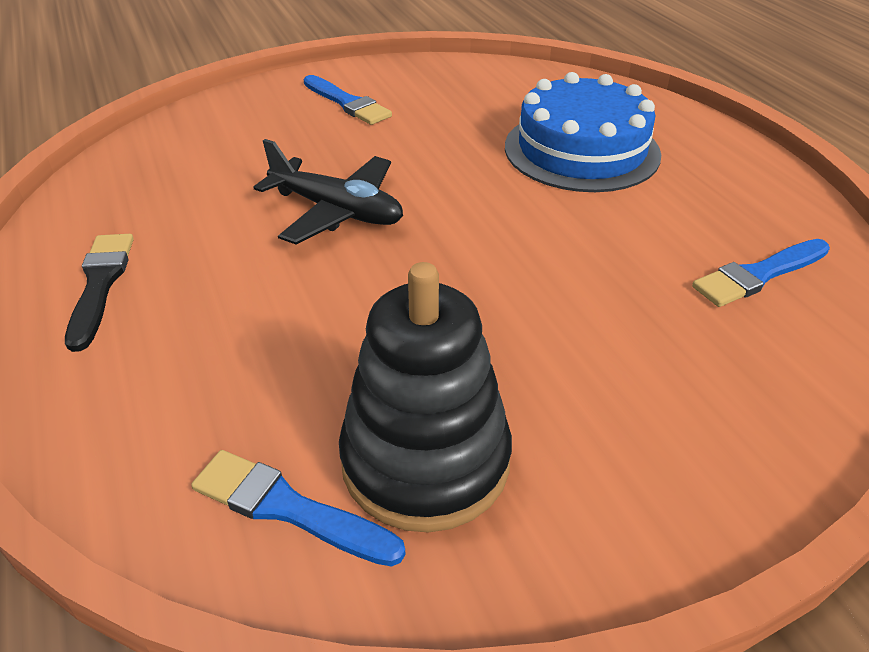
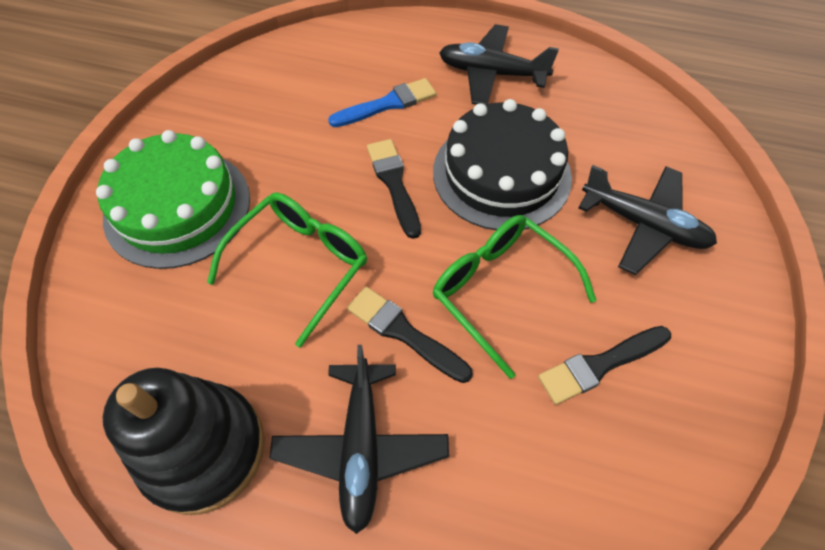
black brush: 1 -> 3
black cake: 0 -> 1
black plane: 1 -> 3
blue brush: 3 -> 1
blue cake: 1 -> 0
green cake: 0 -> 1
green glasses: 0 -> 2

